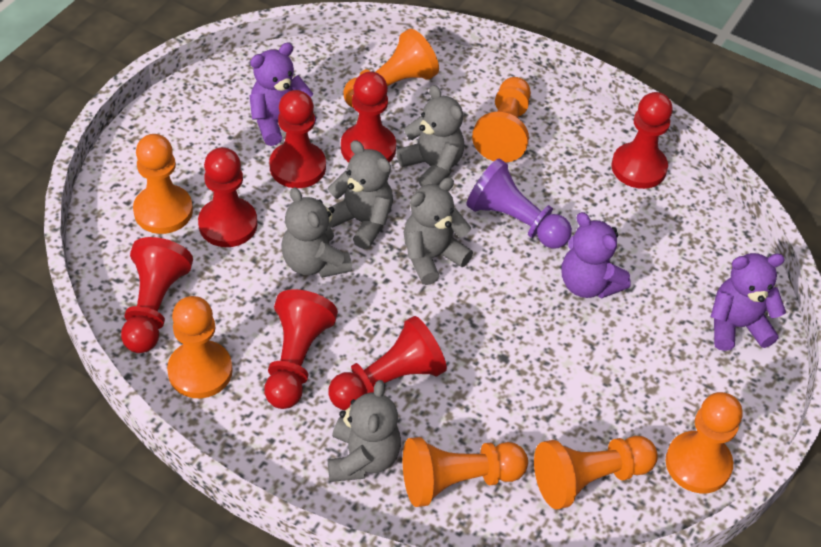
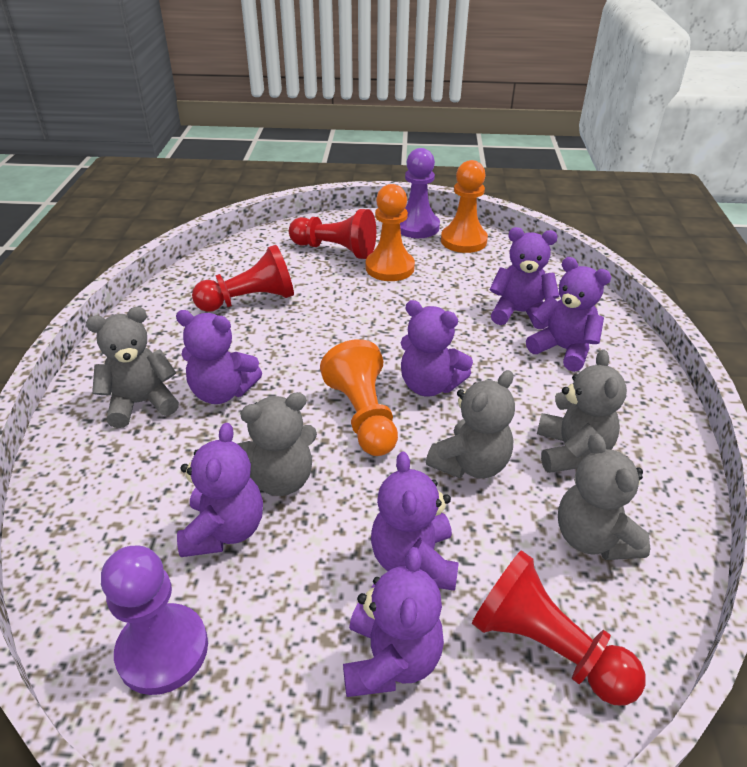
orange pawn: 7 -> 3
purple pawn: 1 -> 2
purple teddy bear: 3 -> 7
red pawn: 7 -> 3

